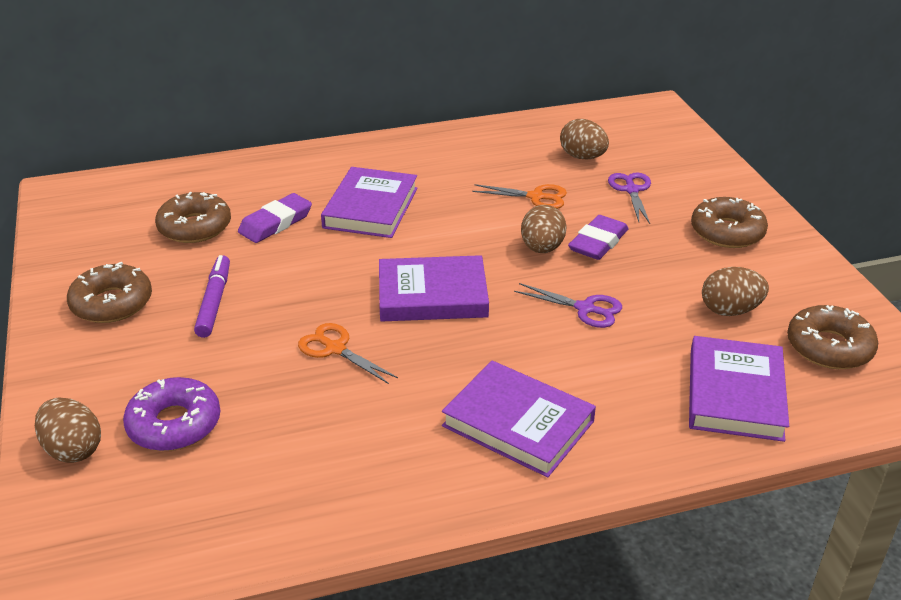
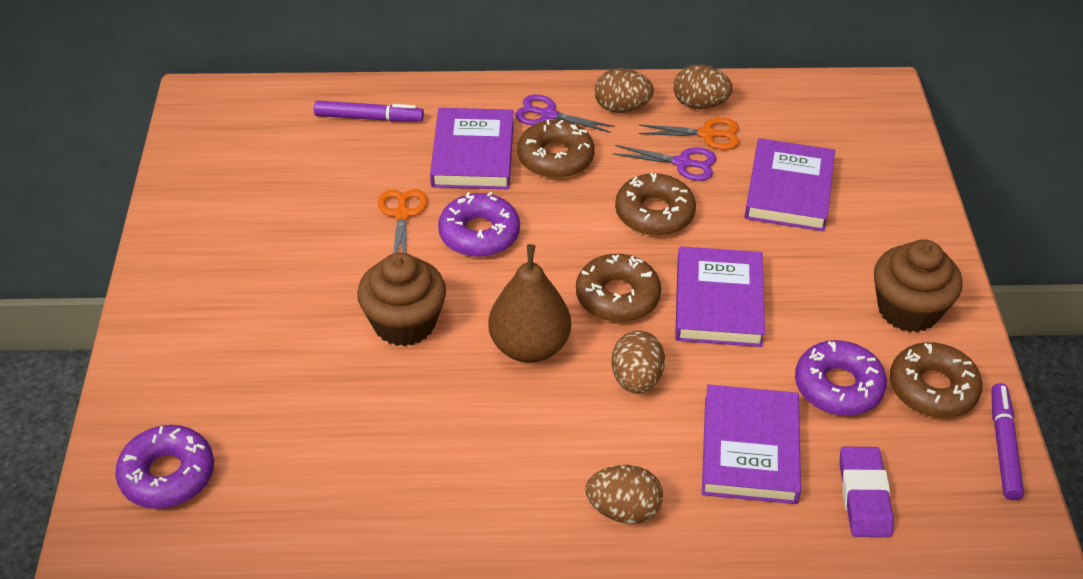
brown cupcake: 0 -> 2
brown pear: 0 -> 1
purple donut: 1 -> 3
purple eraser: 2 -> 1
purple marker: 1 -> 2

